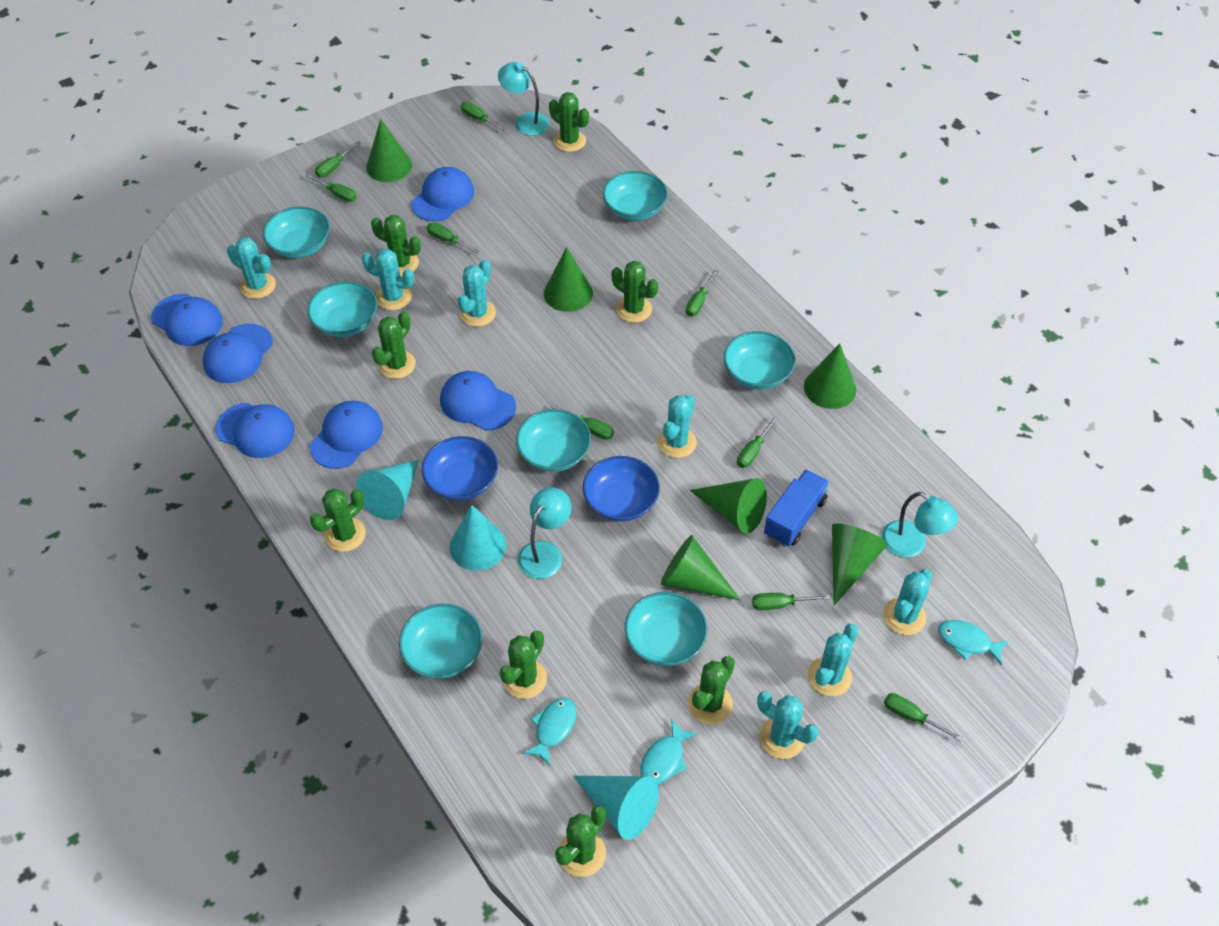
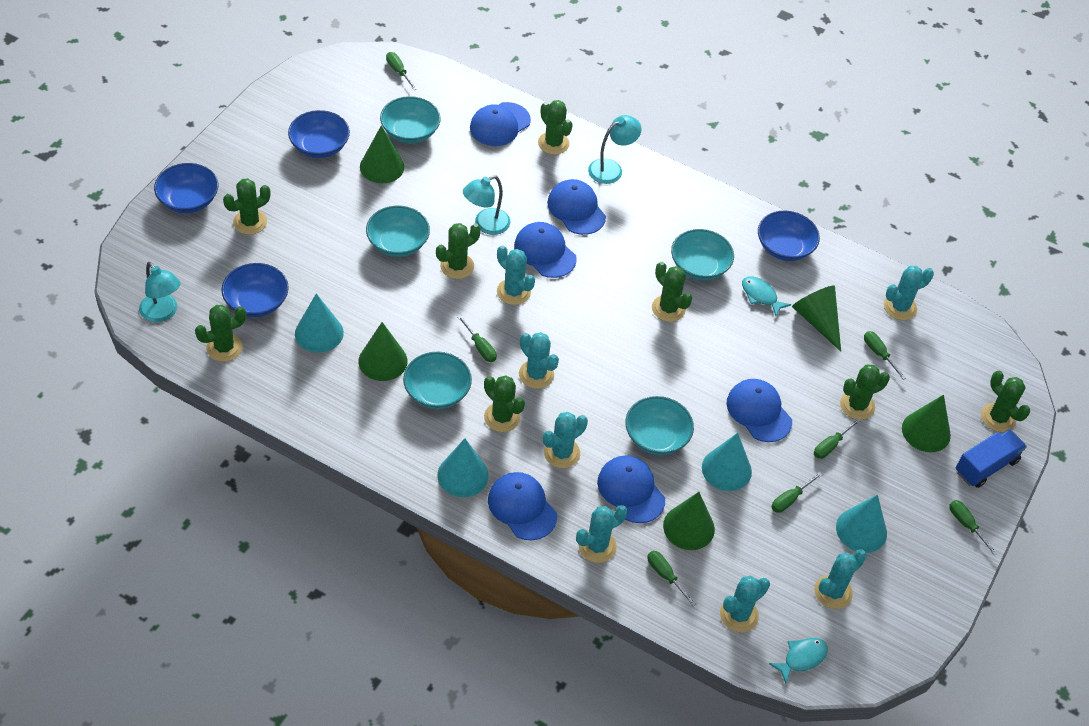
blue bowl: 2 -> 4
green cone: 6 -> 5
green screwdriver: 9 -> 7
turquoise bowl: 7 -> 5
turquoise cone: 3 -> 4
turquoise fish: 3 -> 2

